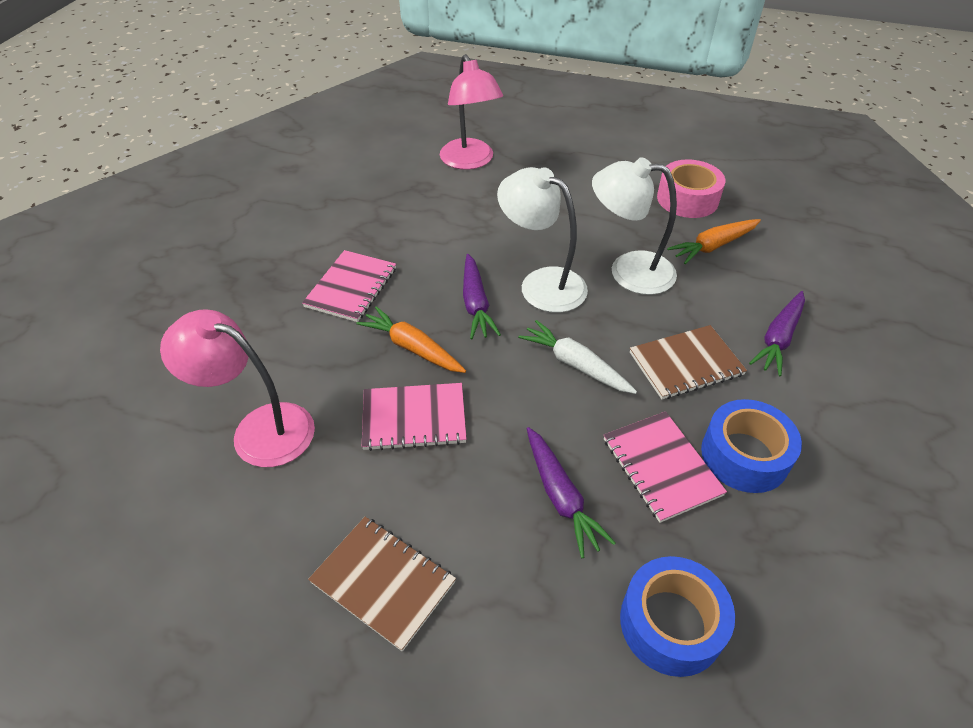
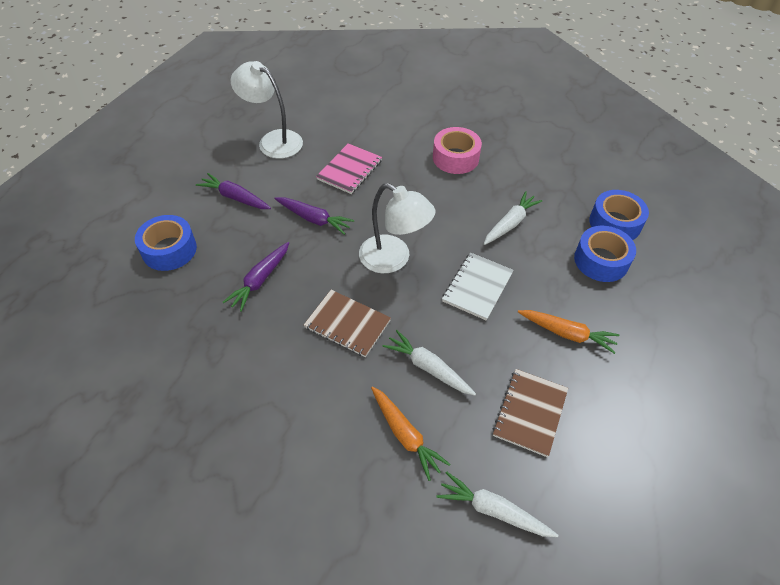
blue tape: 2 -> 3
pink lamp: 2 -> 0
pink notebook: 3 -> 1
white carrot: 1 -> 3
white notebook: 0 -> 1

